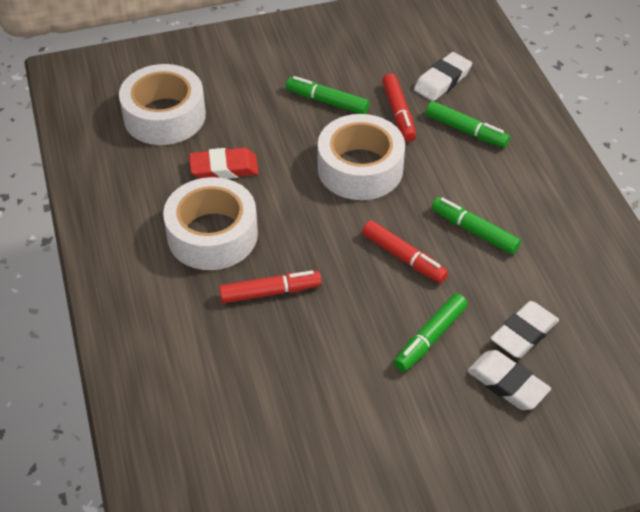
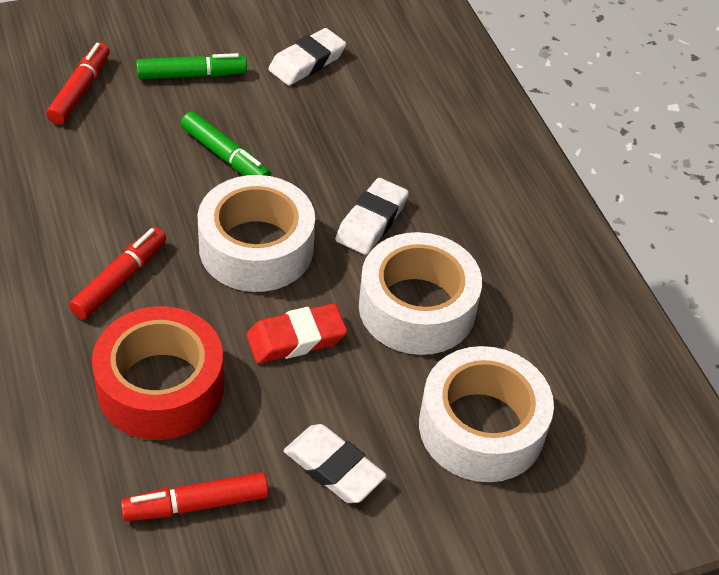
green marker: 4 -> 2
red tape: 0 -> 1

